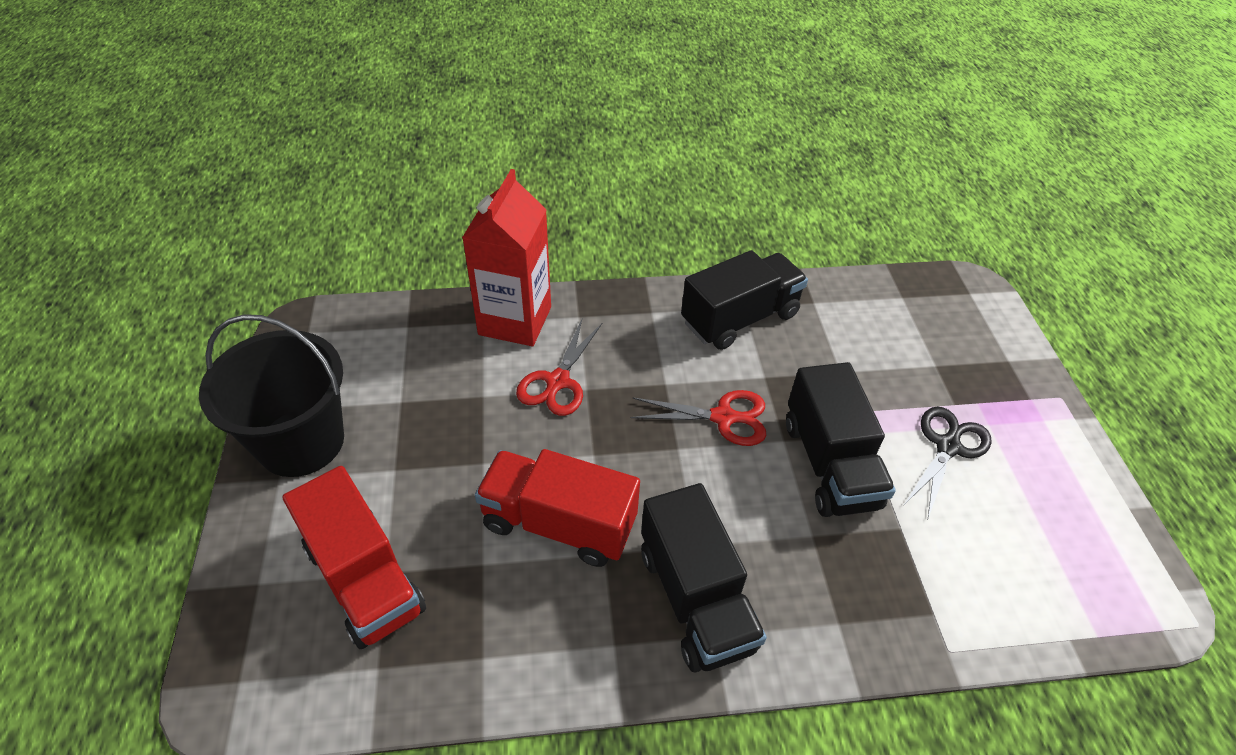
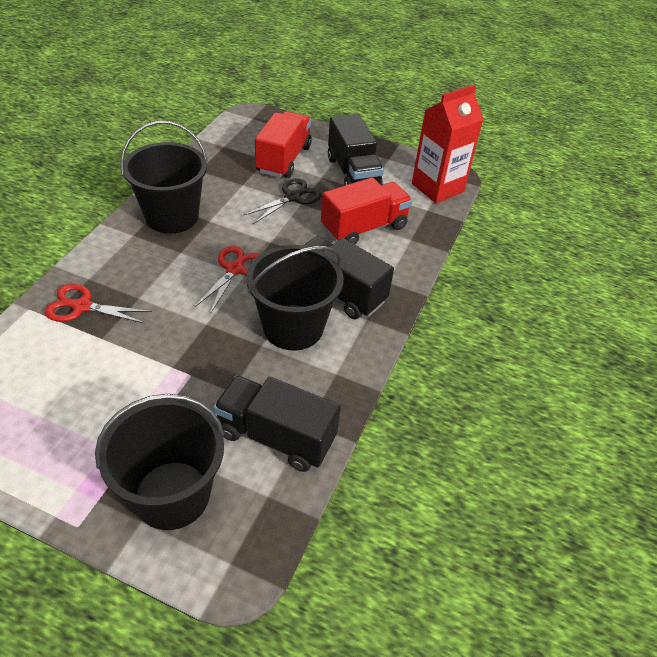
black bucket: 1 -> 3

